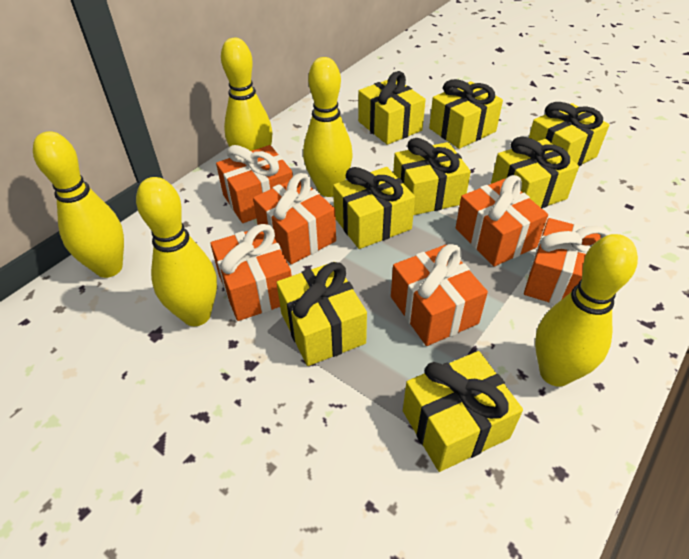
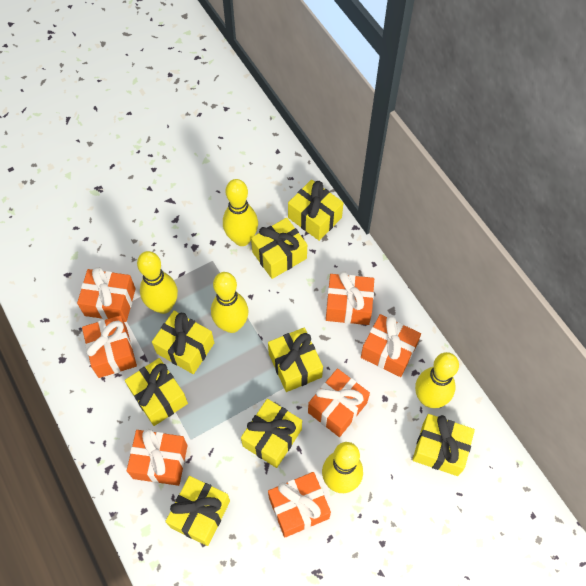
orange gift: 6 -> 7

